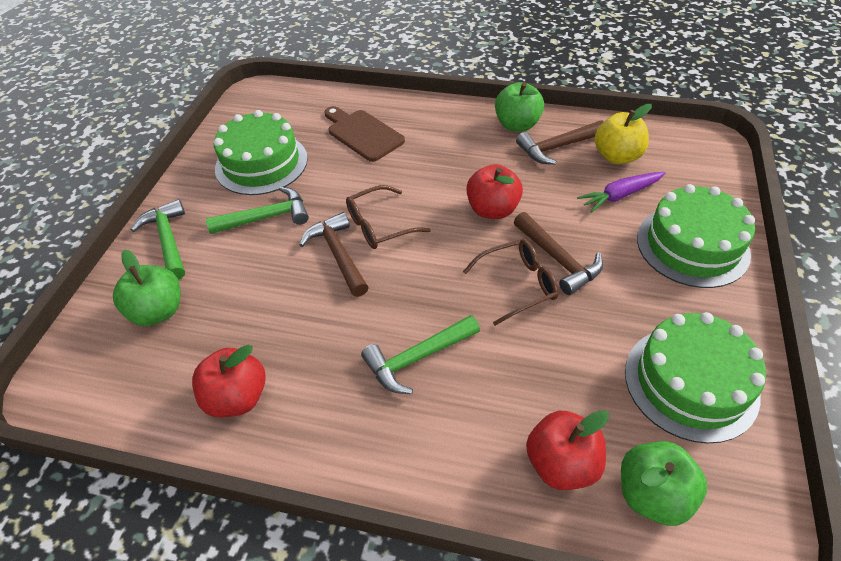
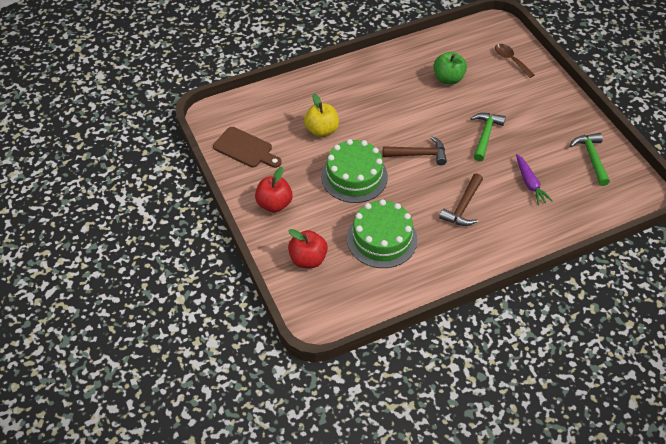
brown glasses: 2 -> 0
brown hammer: 3 -> 2
brown spoon: 0 -> 1
green apple: 3 -> 1
green cake: 3 -> 2
green hammer: 3 -> 2
red apple: 3 -> 2

